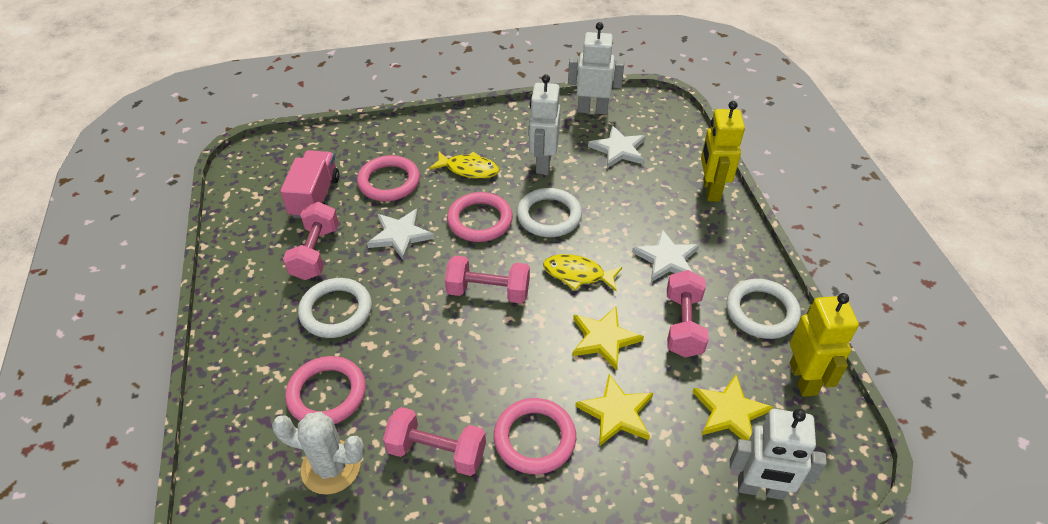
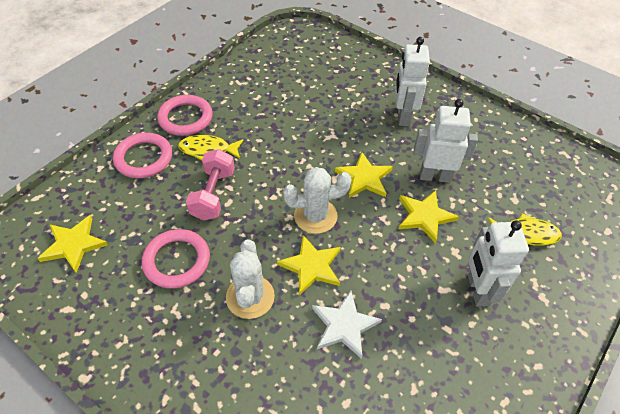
pink dumbbell: 4 -> 1
pink ring: 4 -> 3
pink truck: 1 -> 0
white cactus: 1 -> 2
white ring: 3 -> 0
white star: 3 -> 1
yellow robot: 2 -> 0
yellow star: 3 -> 4

